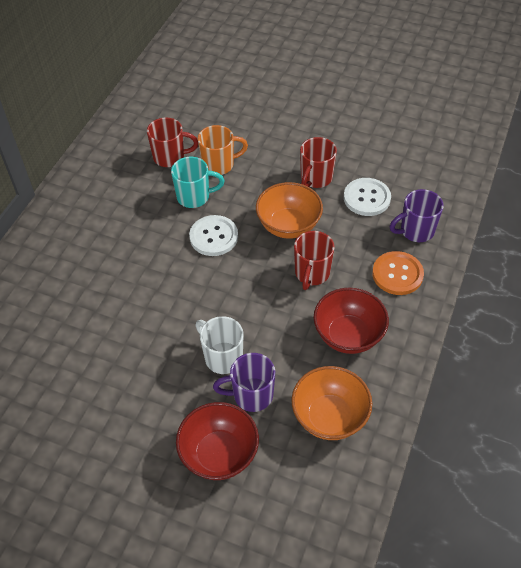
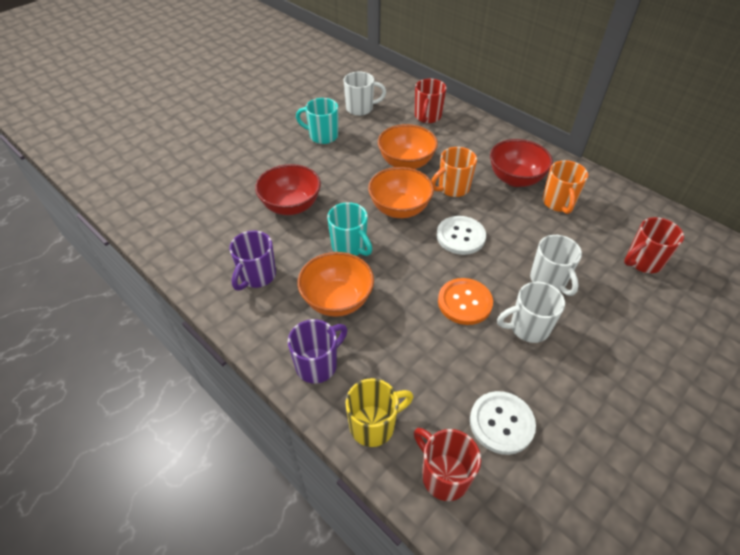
orange bowl: 2 -> 3
orange mug: 1 -> 2
turquoise mug: 1 -> 2
white mug: 1 -> 3
yellow mug: 0 -> 1

